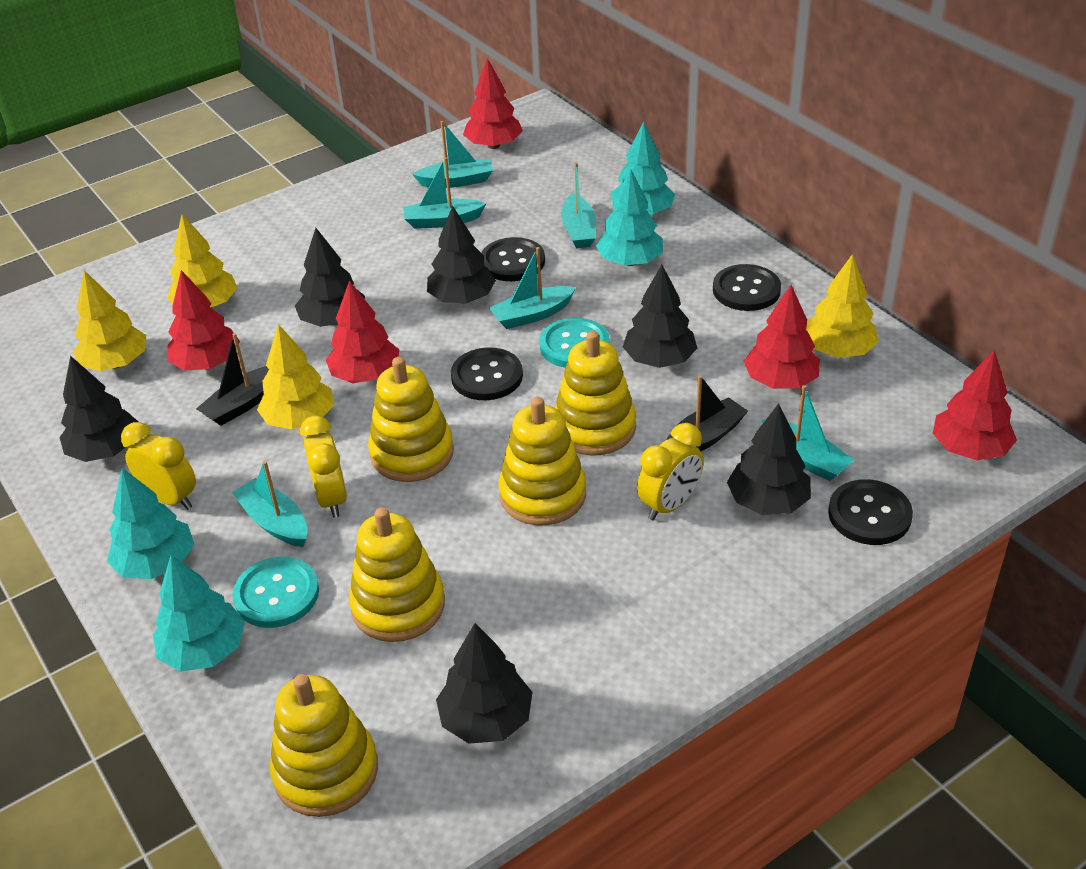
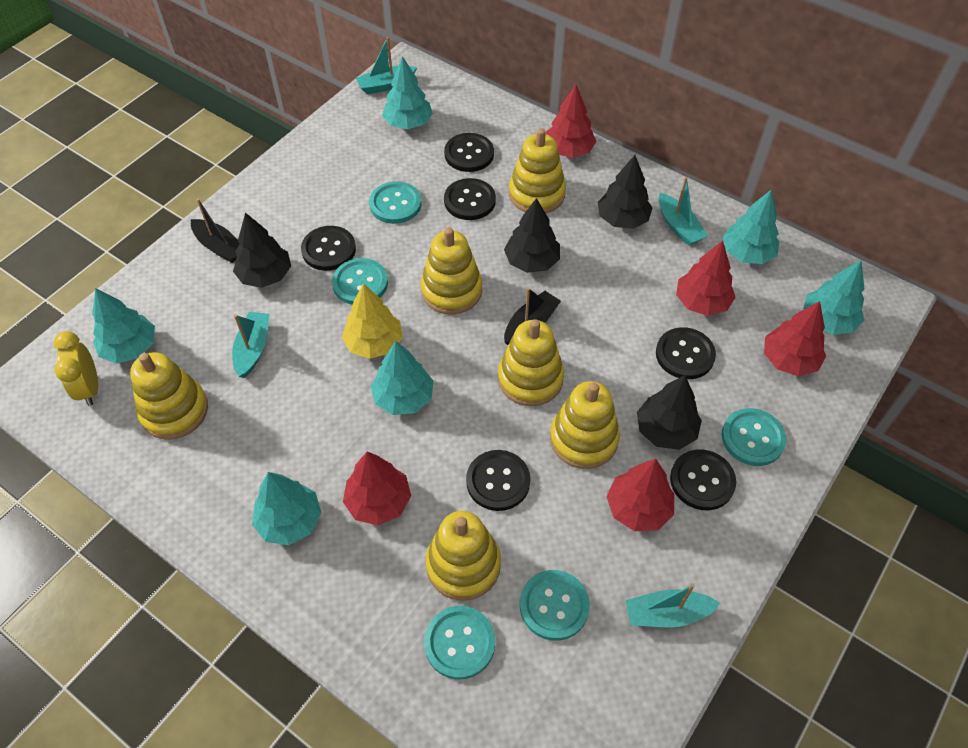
black button: 4 -> 6
black tree: 6 -> 4
turquoise boat: 6 -> 4
turquoise button: 2 -> 5
turquoise tree: 4 -> 6
yellow clock: 3 -> 1
yellow stacking toy: 5 -> 6
yellow tree: 4 -> 1

